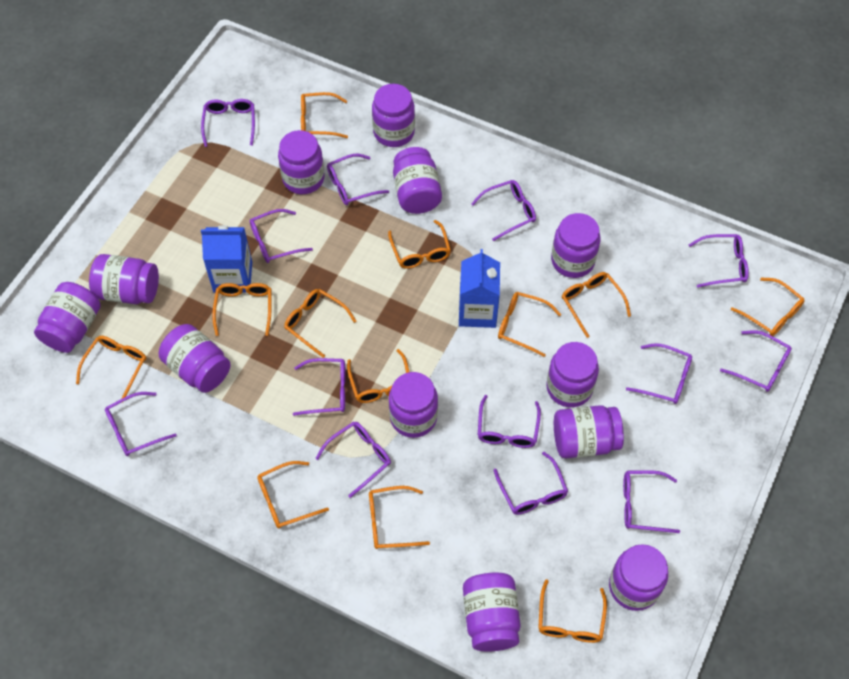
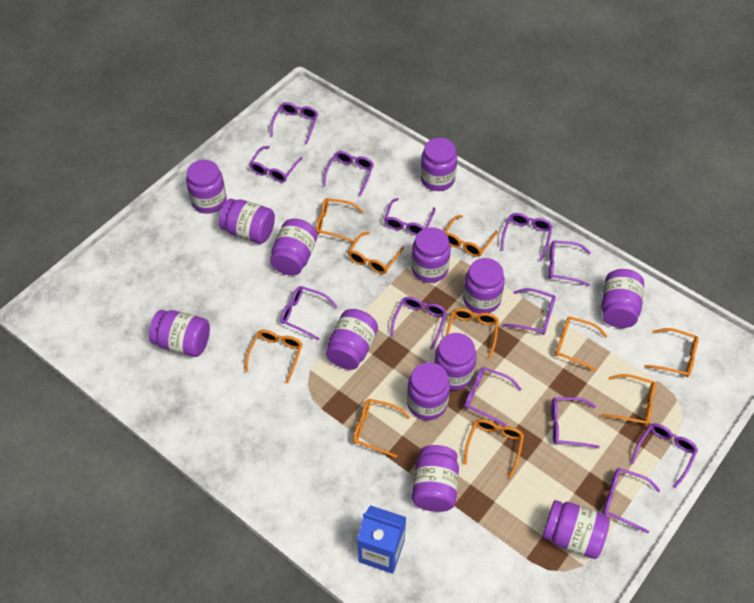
blue carton: 2 -> 1
orange glasses: 12 -> 10
purple jar: 12 -> 13

